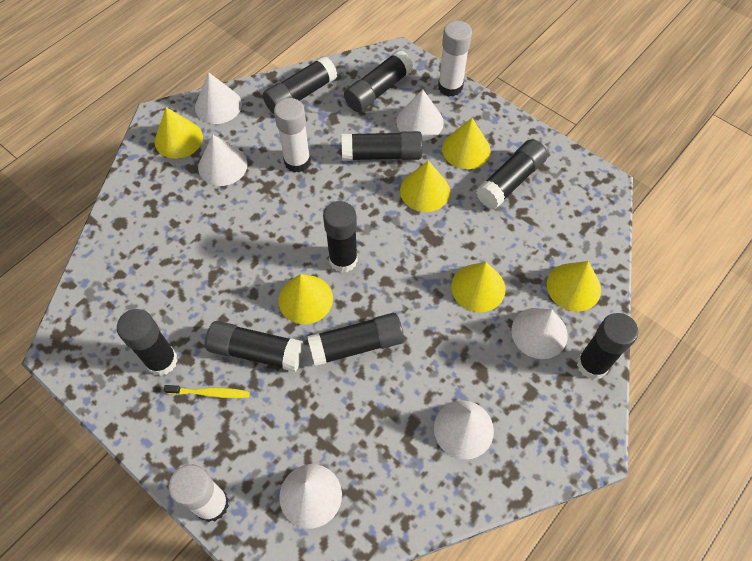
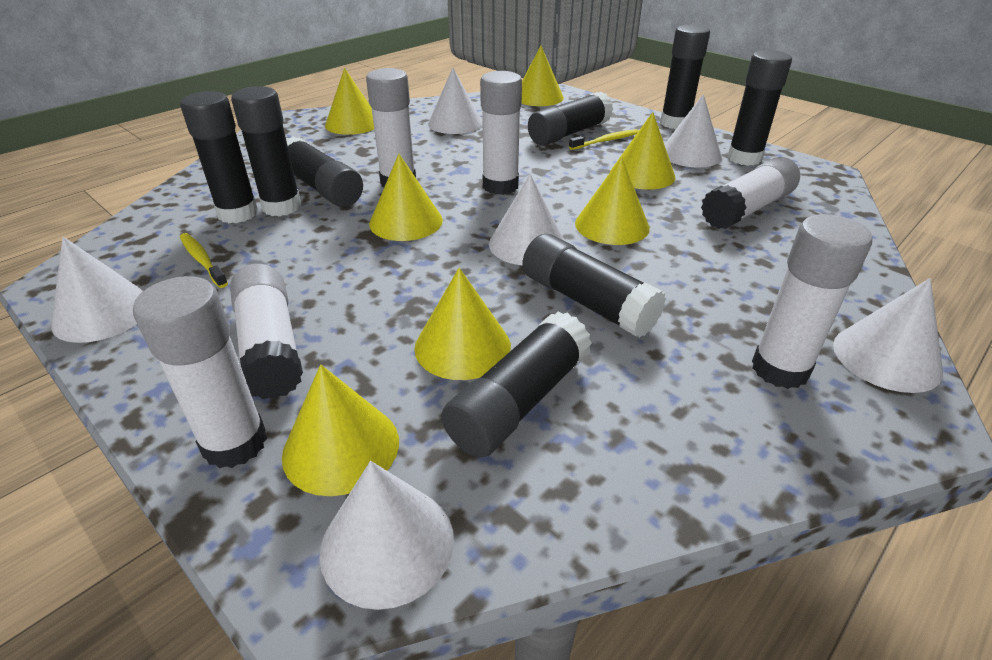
black glue stick: 9 -> 8
white glue stick: 3 -> 6
yellow cone: 6 -> 7
yellow toothbrush: 1 -> 2

